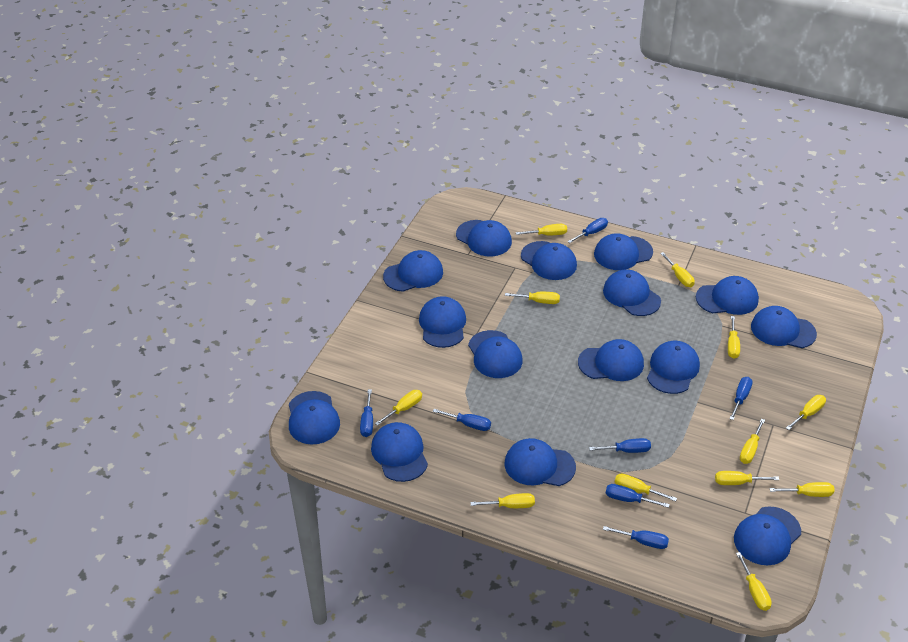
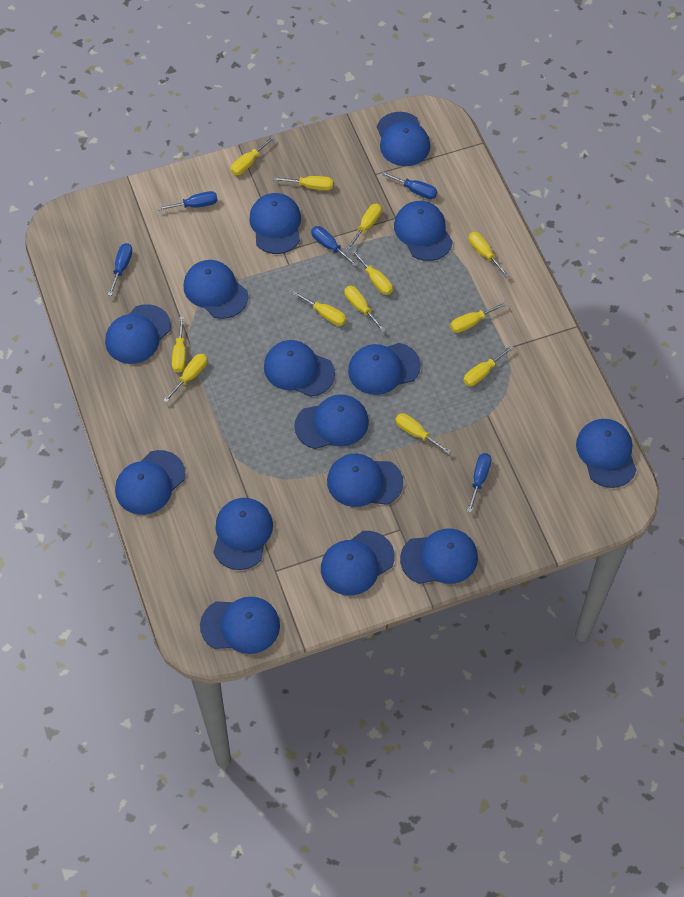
blue screwdriver: 7 -> 5

